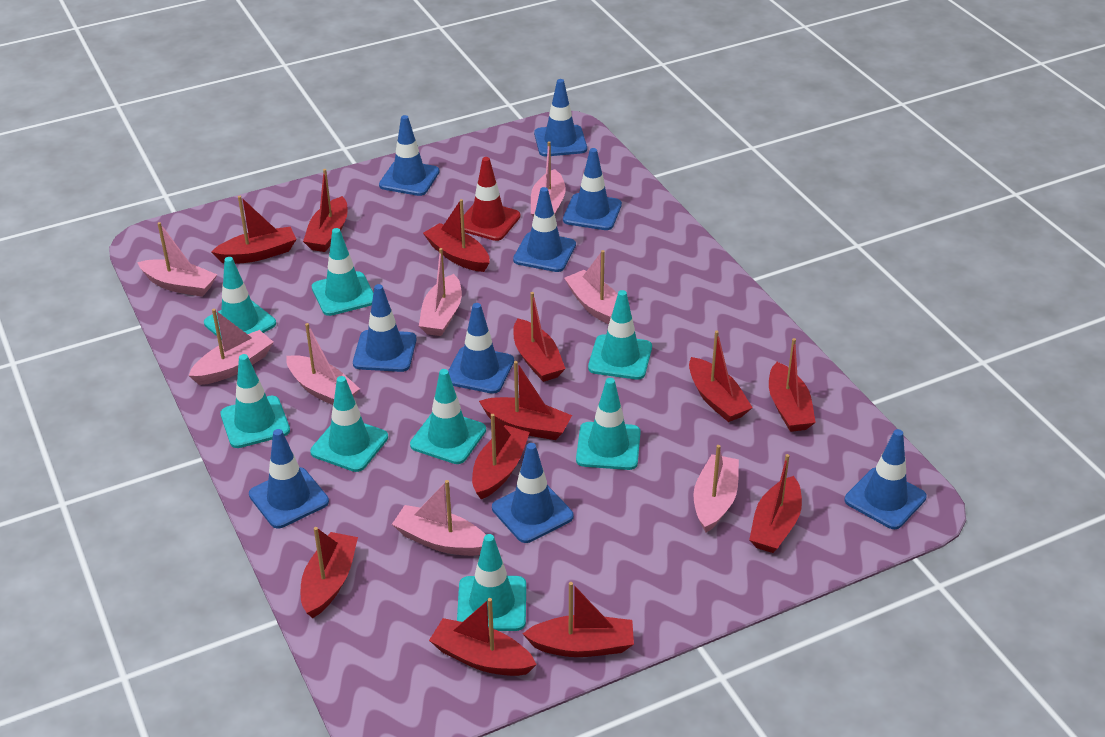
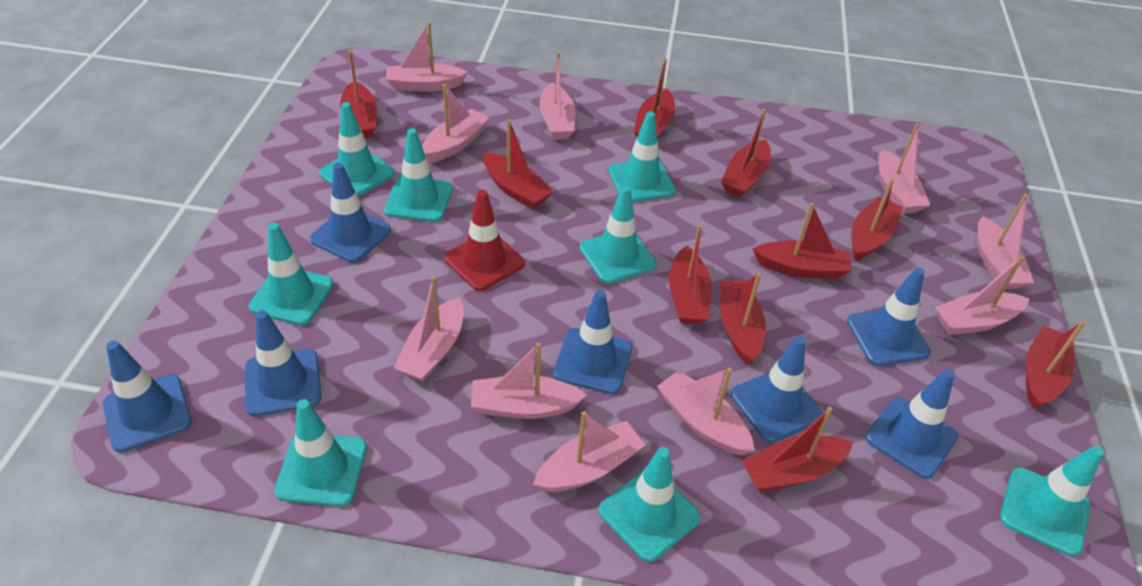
blue traffic cone: 9 -> 7
pink boat: 8 -> 10
red boat: 12 -> 10

